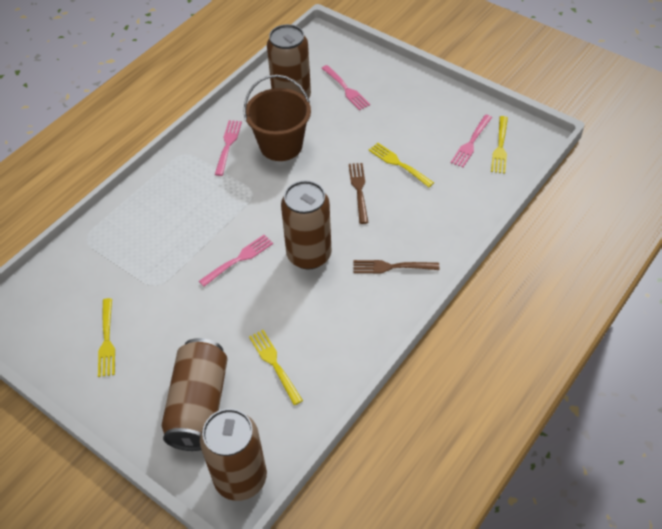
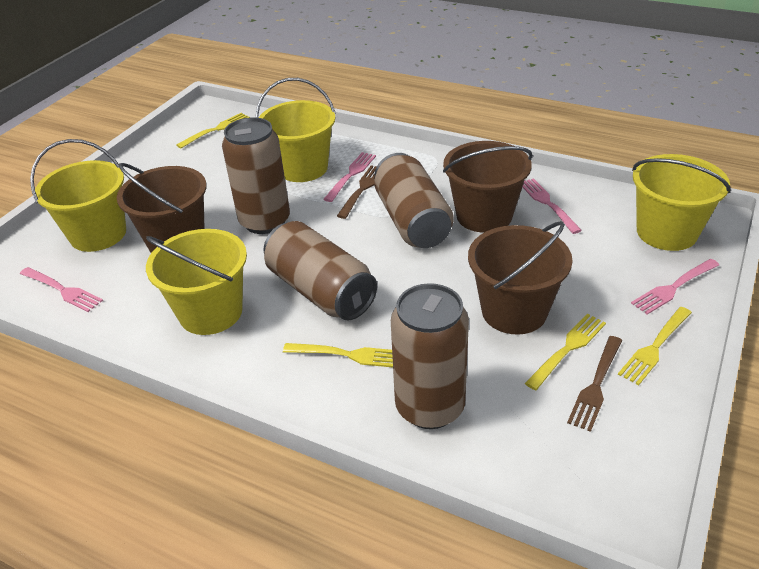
brown bucket: 1 -> 3
yellow bucket: 0 -> 4

